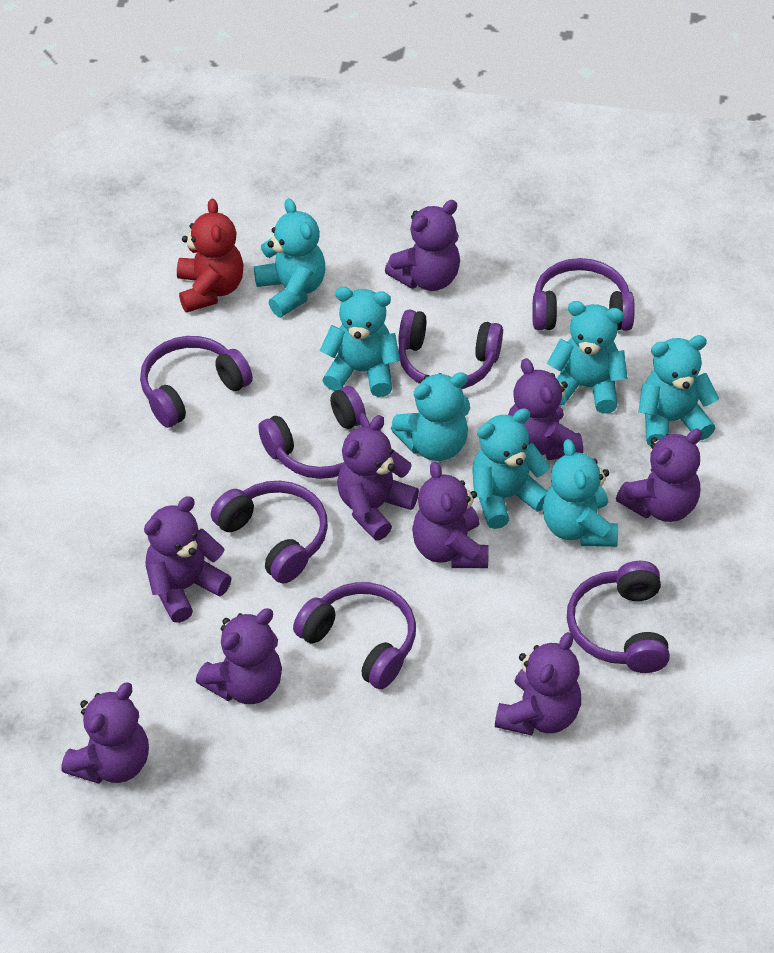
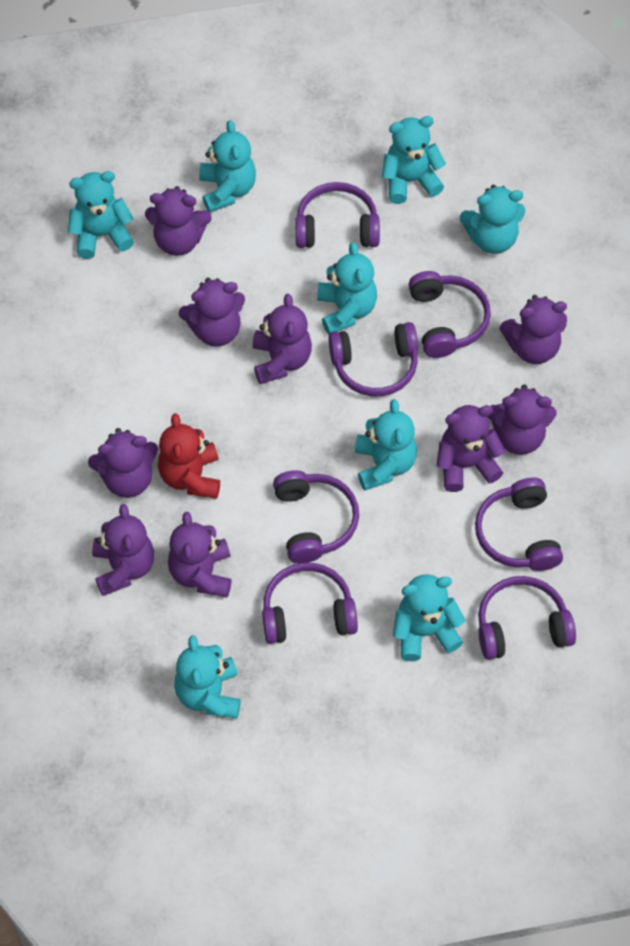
turquoise teddy bear: 7 -> 8

